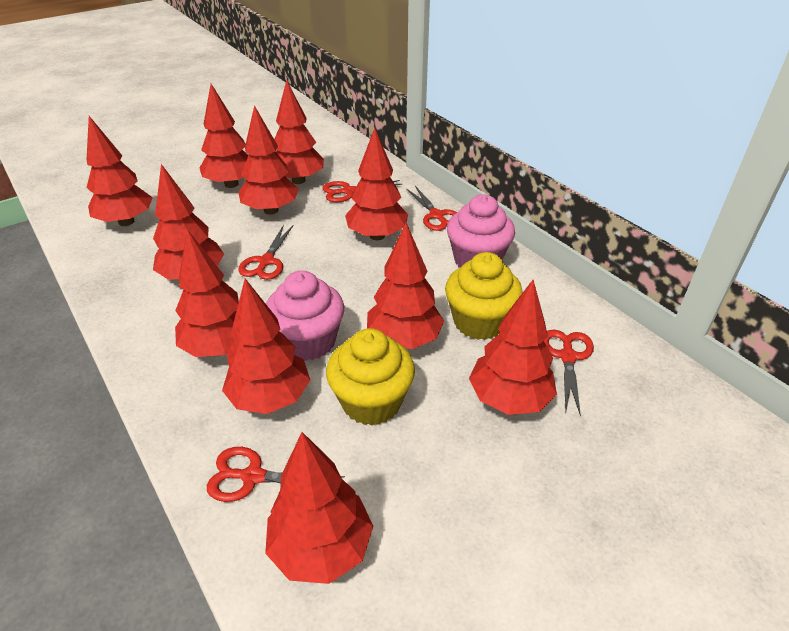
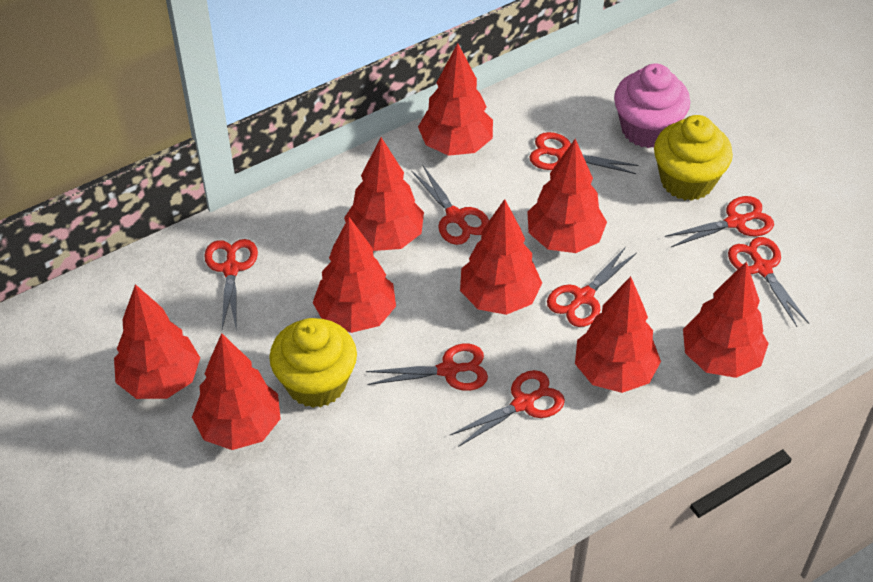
pink cupcake: 2 -> 1
red scissors: 5 -> 8
red tree: 11 -> 9

